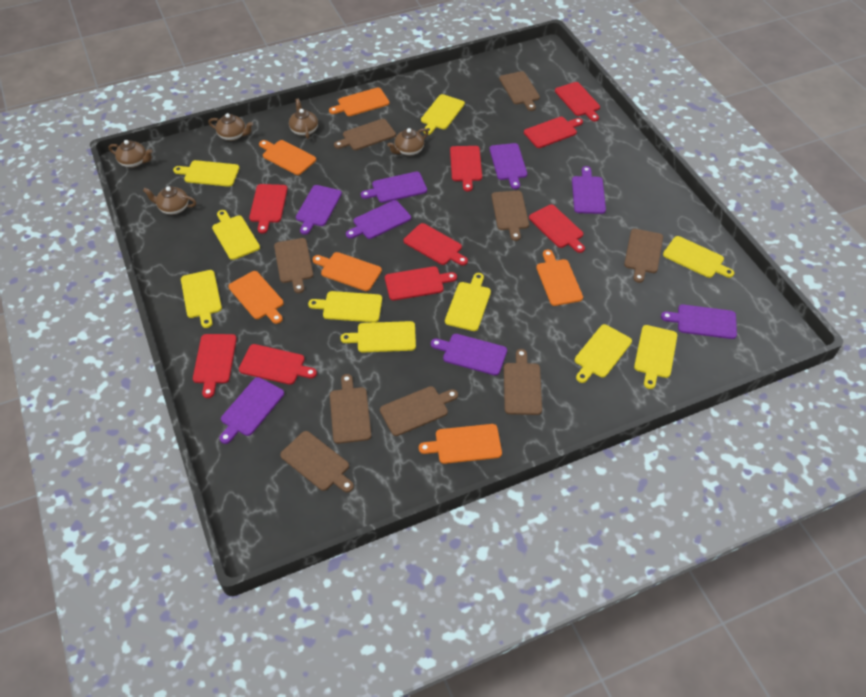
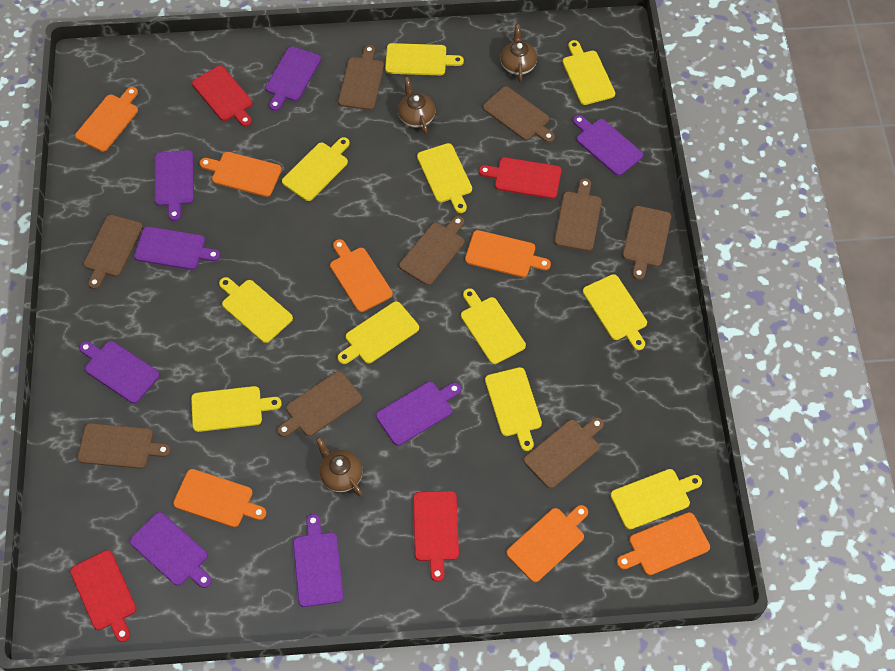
brown teapot: 5 -> 3
orange cutting board: 6 -> 7
red cutting board: 9 -> 4
yellow cutting board: 10 -> 11

